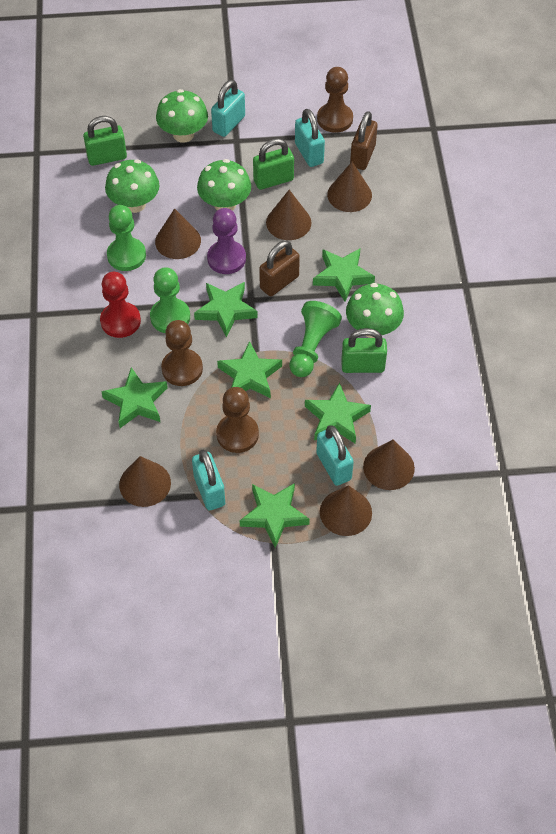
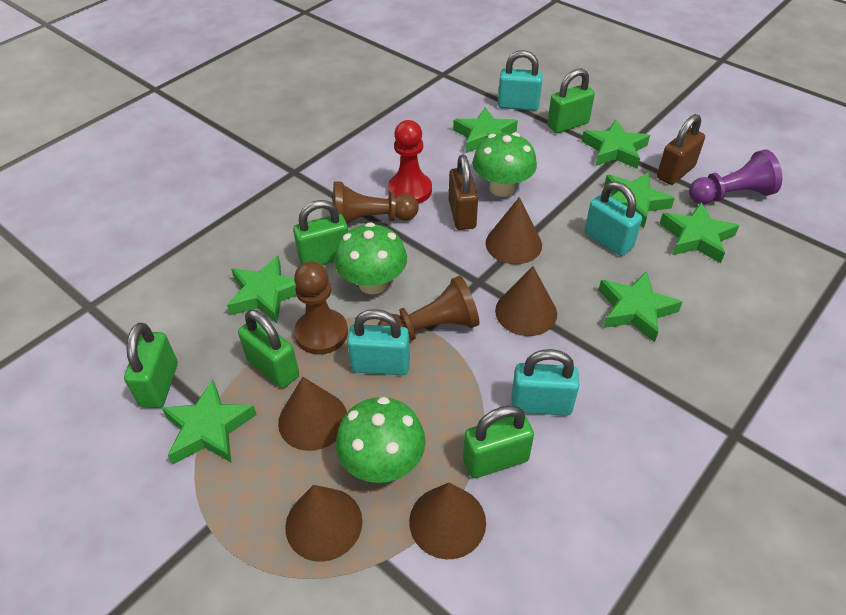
brown cone: 6 -> 5
green mushroom: 4 -> 3
green padlock: 3 -> 5
green pawn: 3 -> 0
green star: 6 -> 7

